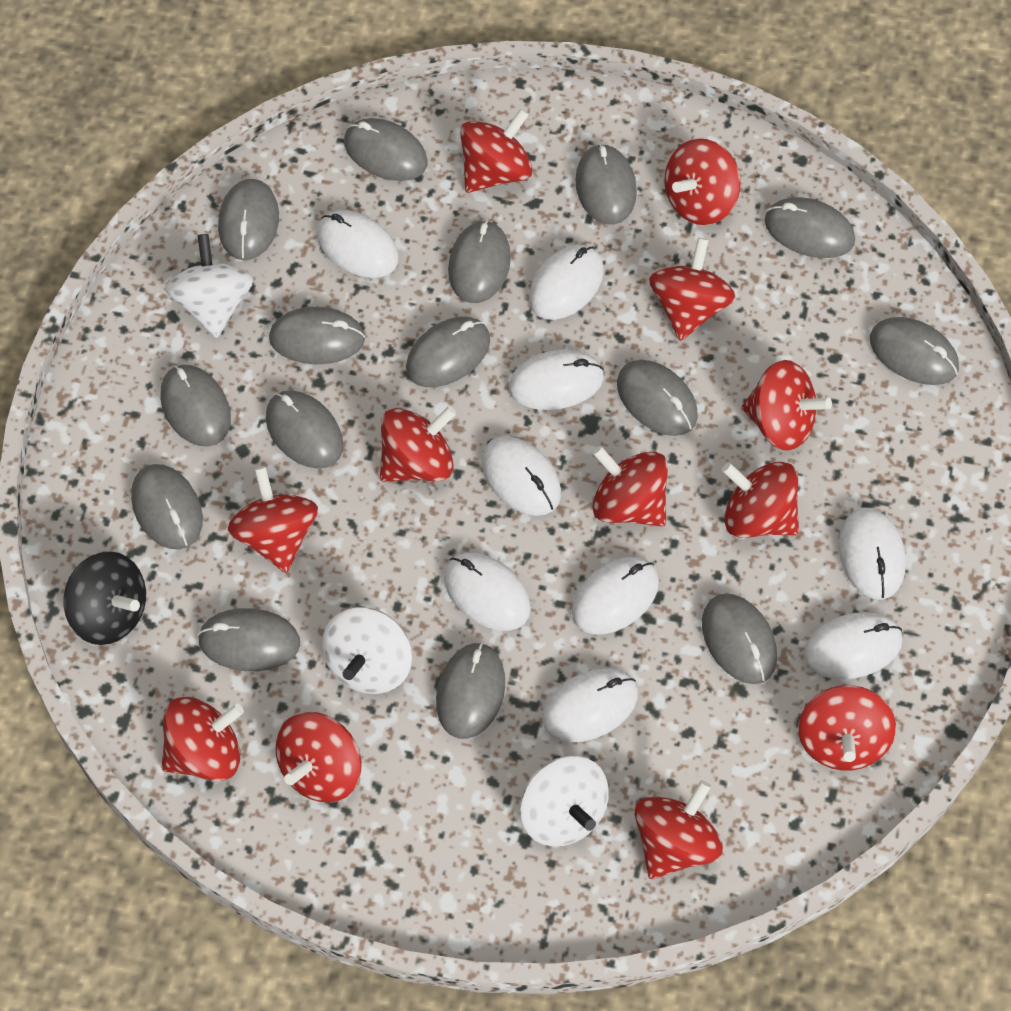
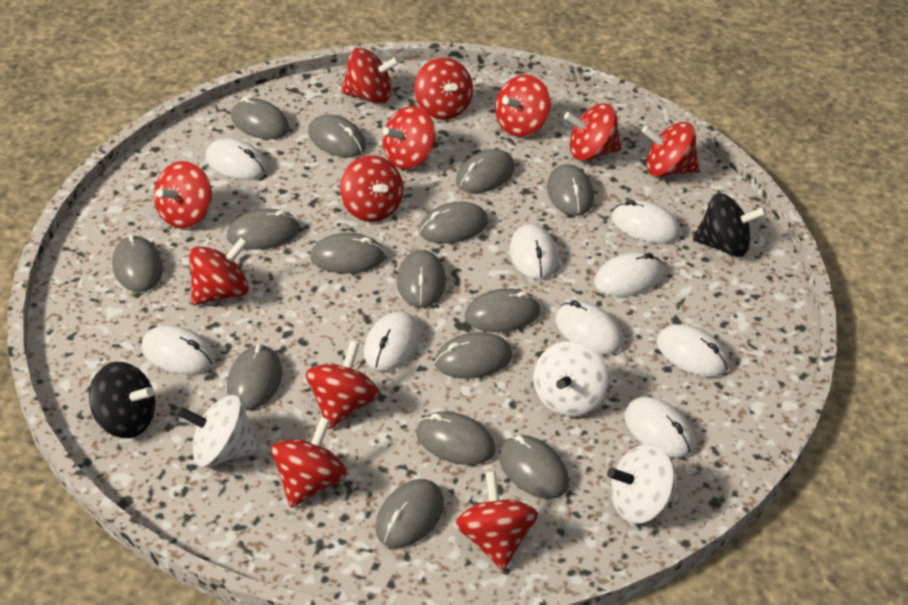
black spinning top: 1 -> 2

